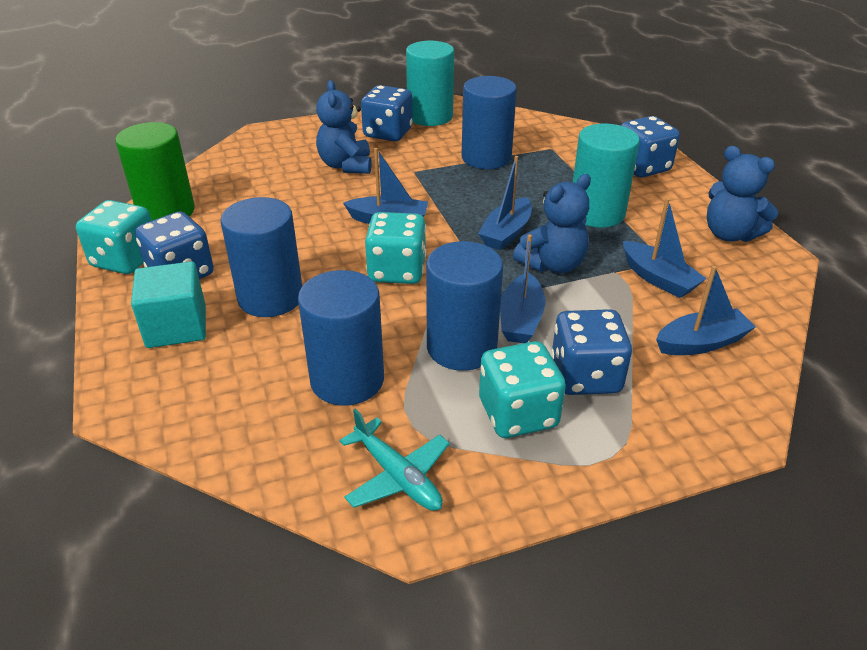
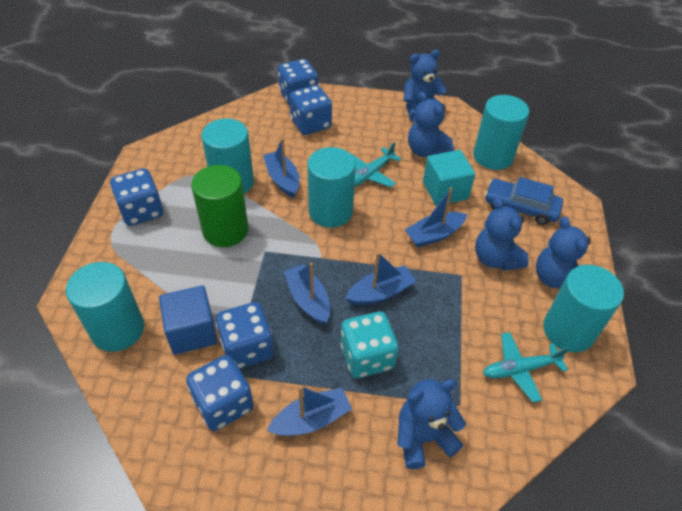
blue car: 0 -> 1
blue cube: 0 -> 1
blue cylinder: 4 -> 0
blue dice: 4 -> 5
blue teddy bear: 3 -> 5
turquoise cylinder: 2 -> 5
turquoise dice: 3 -> 1
turquoise plane: 1 -> 2

